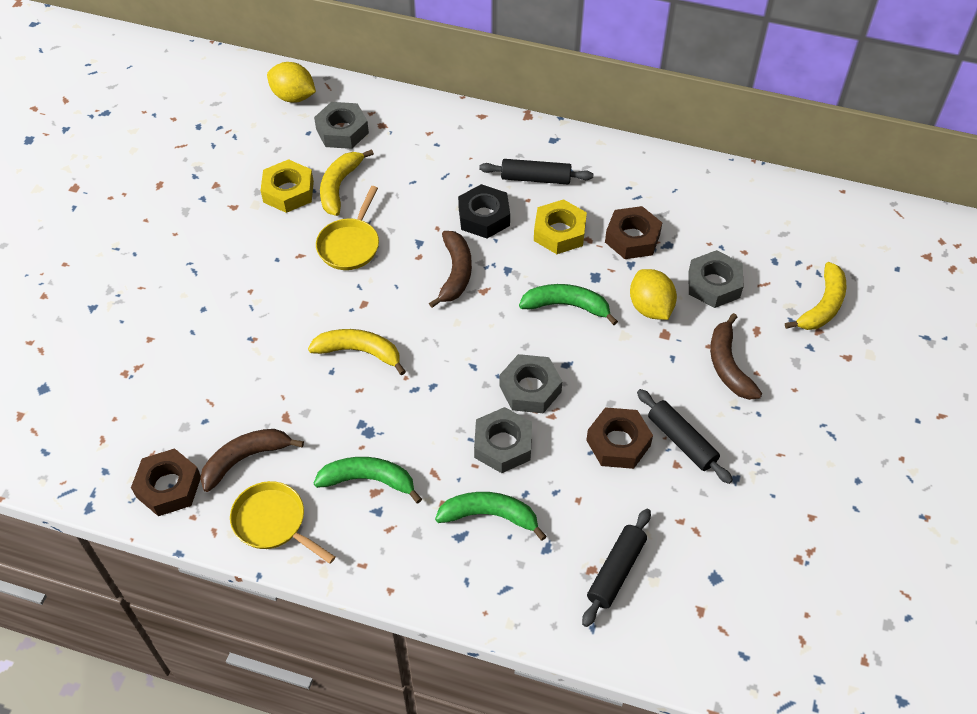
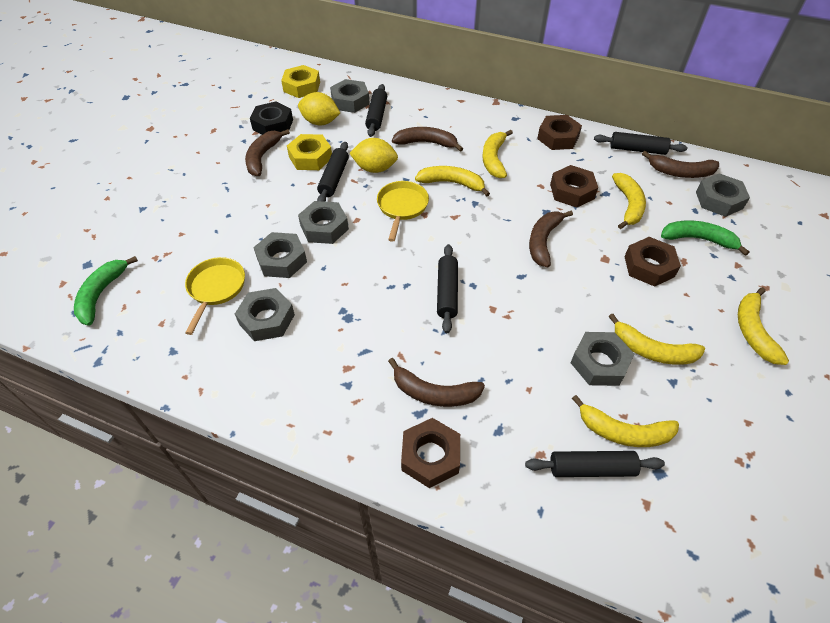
black rolling pin: 3 -> 5
brown banana: 3 -> 5
brown nut: 3 -> 4
green banana: 3 -> 2
grey nut: 4 -> 6
yellow banana: 3 -> 6

